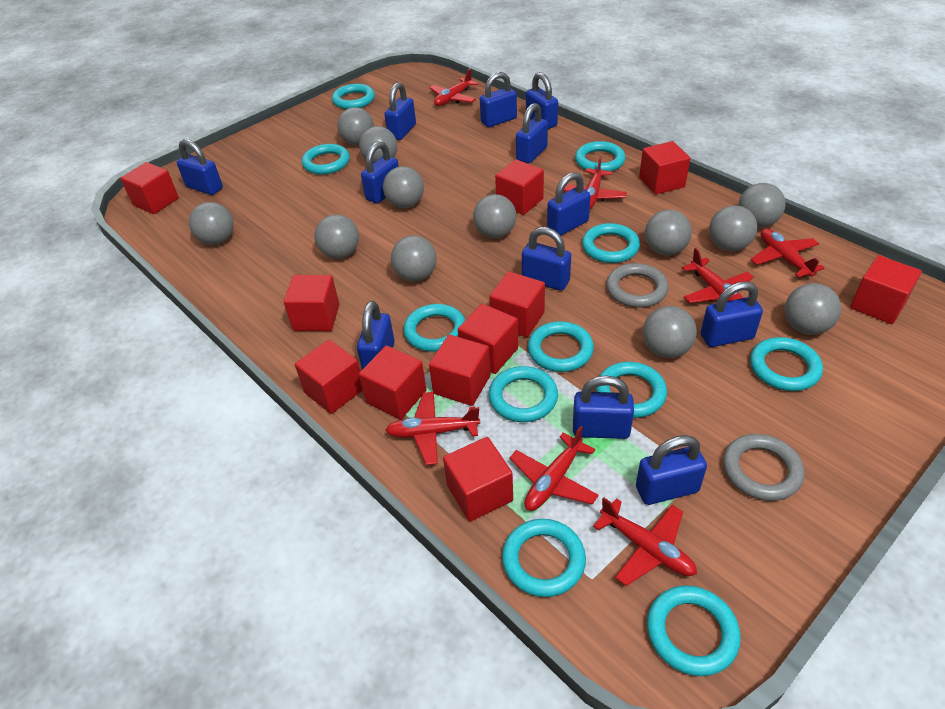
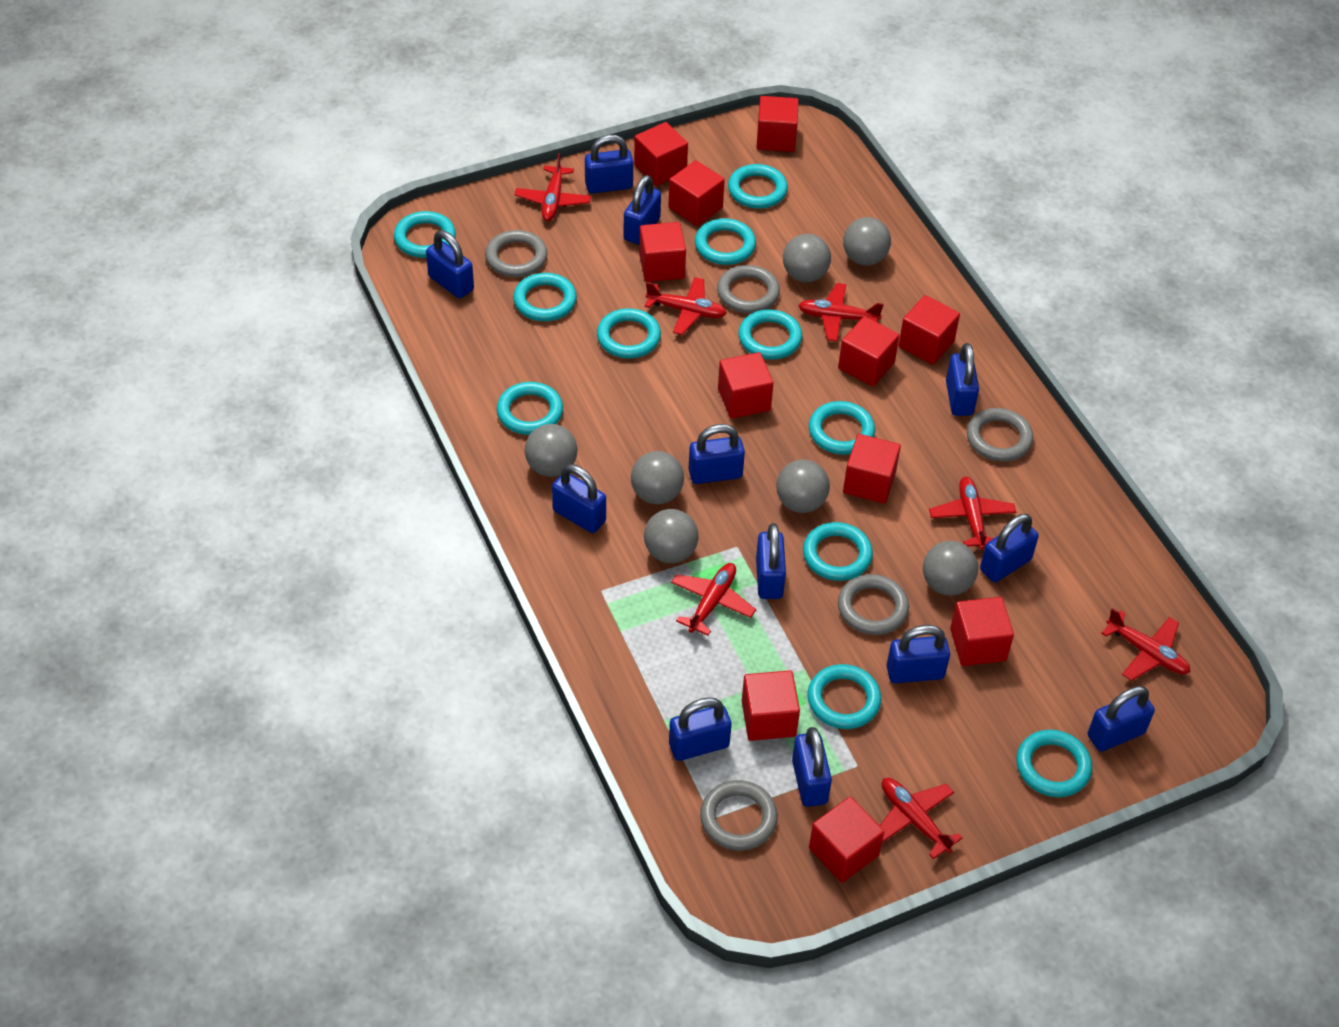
grey ball: 12 -> 7
grey ring: 2 -> 5

